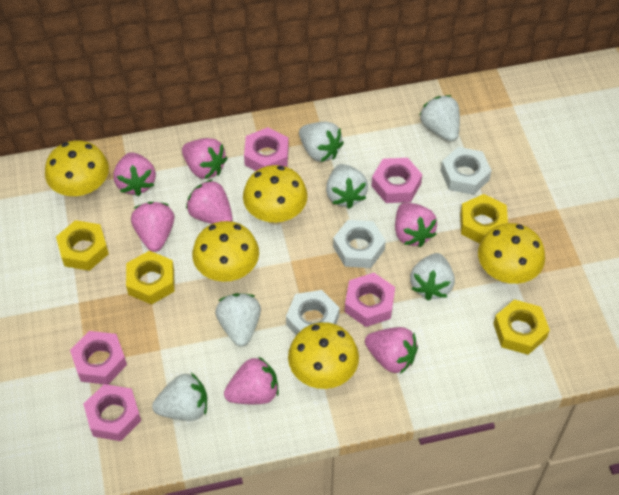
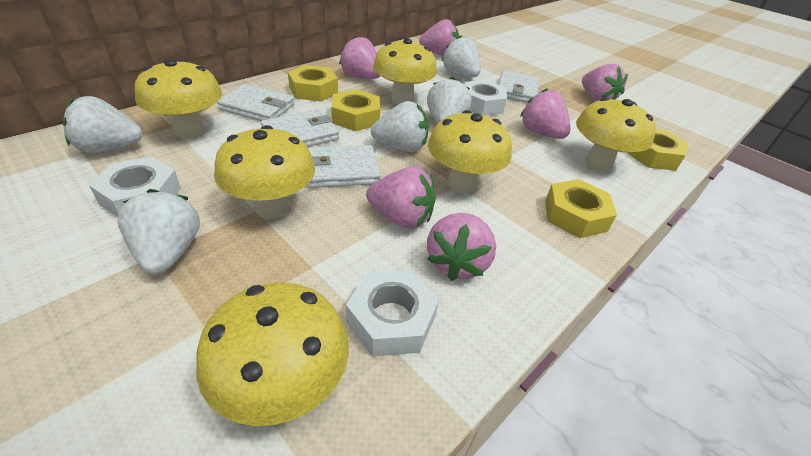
pink nut: 5 -> 0
pink strawberry: 7 -> 6
white strawberry: 6 -> 5
white wallet: 0 -> 4
yellow mushroom: 5 -> 6

